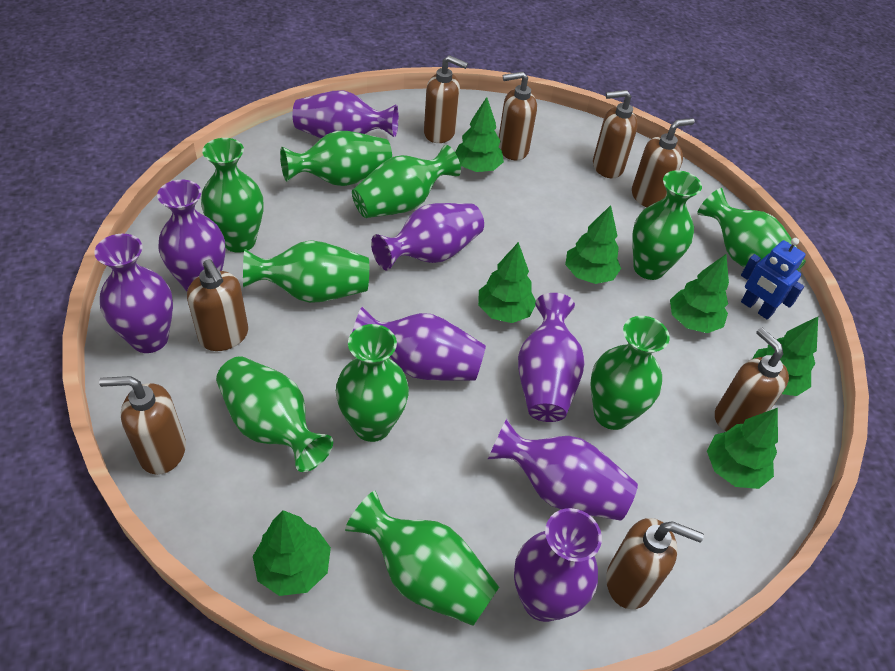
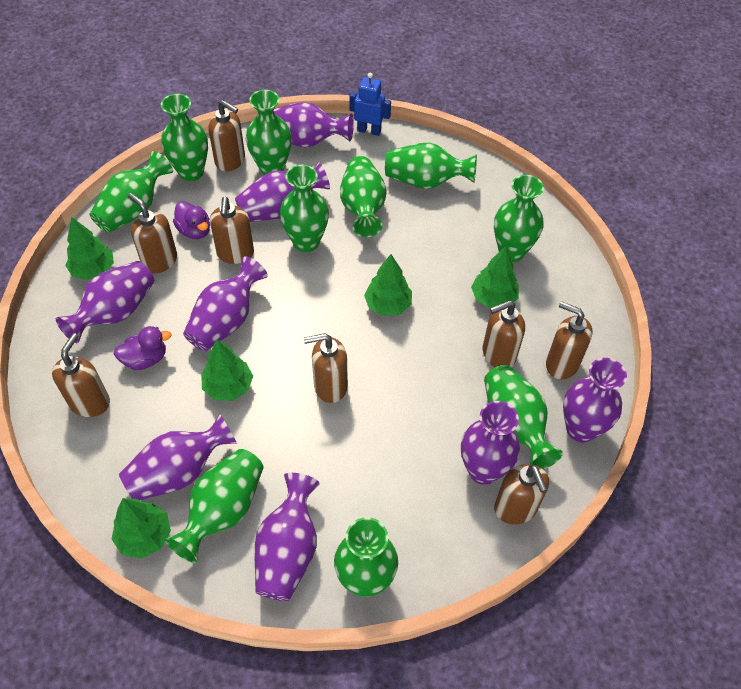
green tree: 7 -> 5
purple duck: 0 -> 2

